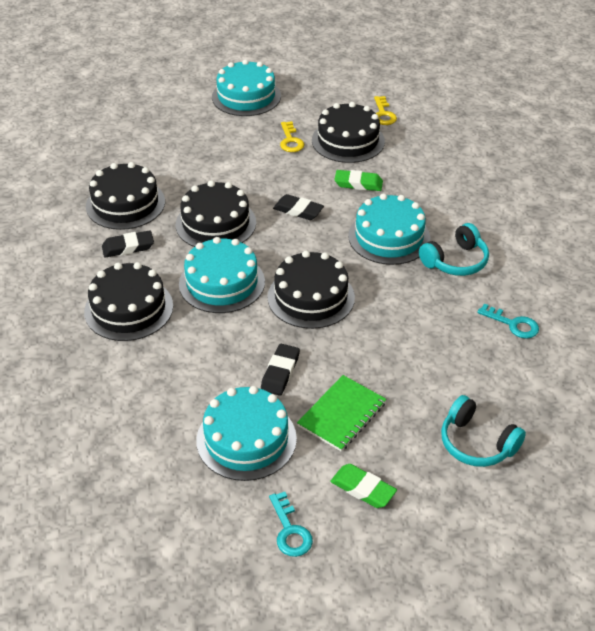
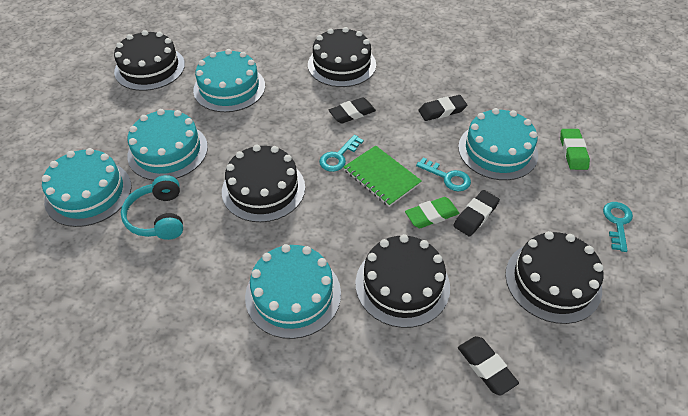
black eraser: 3 -> 4
turquoise cake: 4 -> 5
turquoise headphones: 2 -> 1
turquoise key: 2 -> 3
yellow key: 2 -> 0

